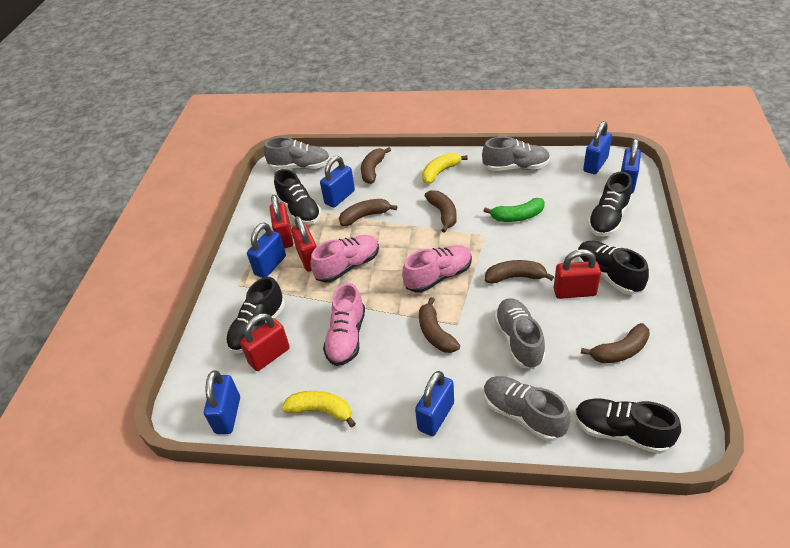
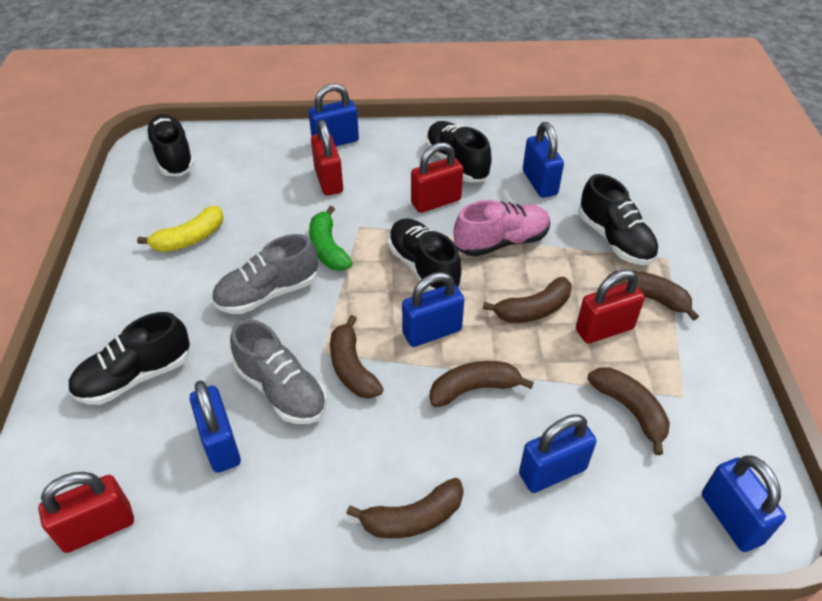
grey shoe: 4 -> 2
pink shoe: 3 -> 1
yellow banana: 2 -> 1

